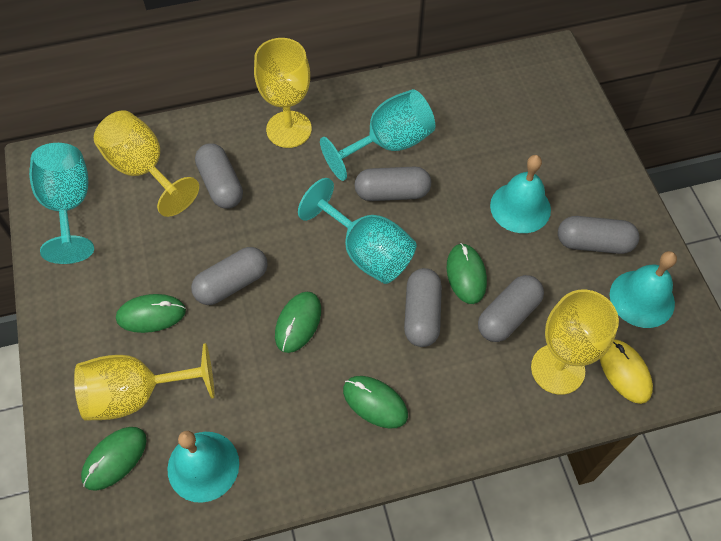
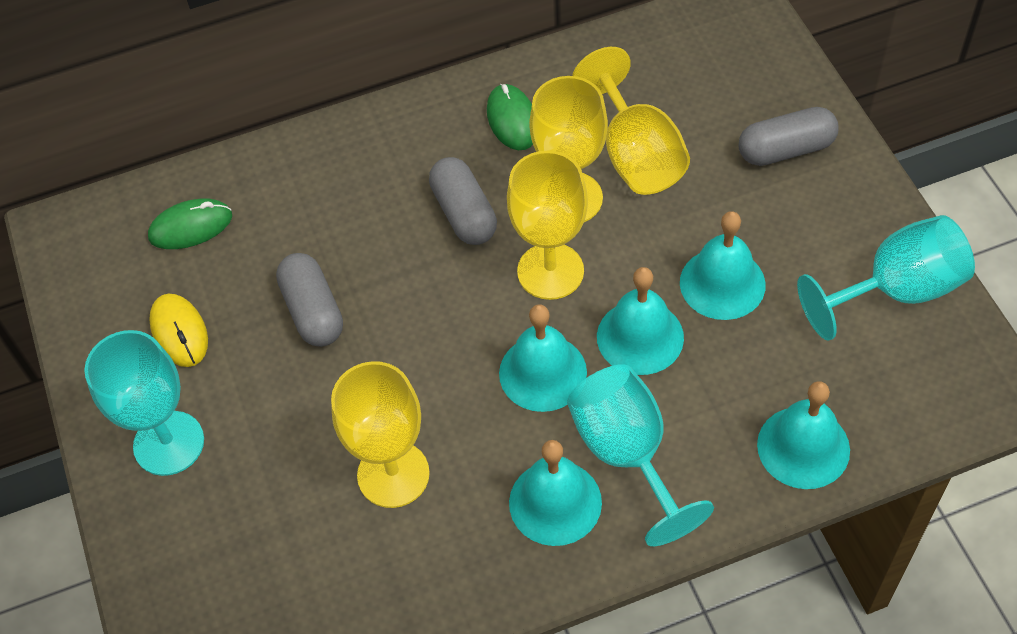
green mouse: 5 -> 2
grey capsule: 6 -> 3
turquoise bell: 3 -> 5

